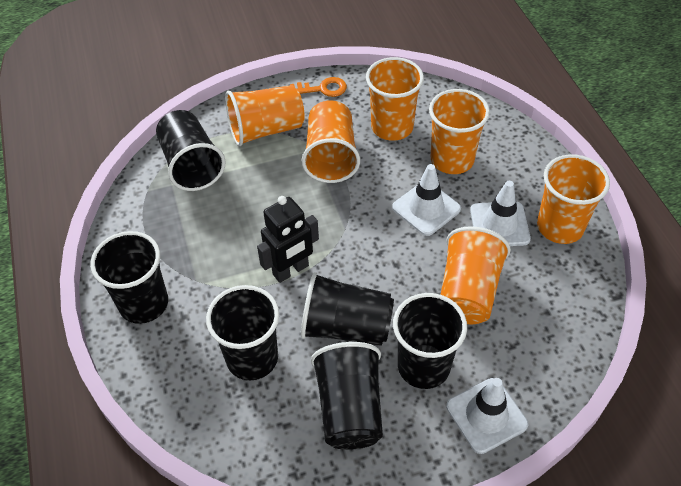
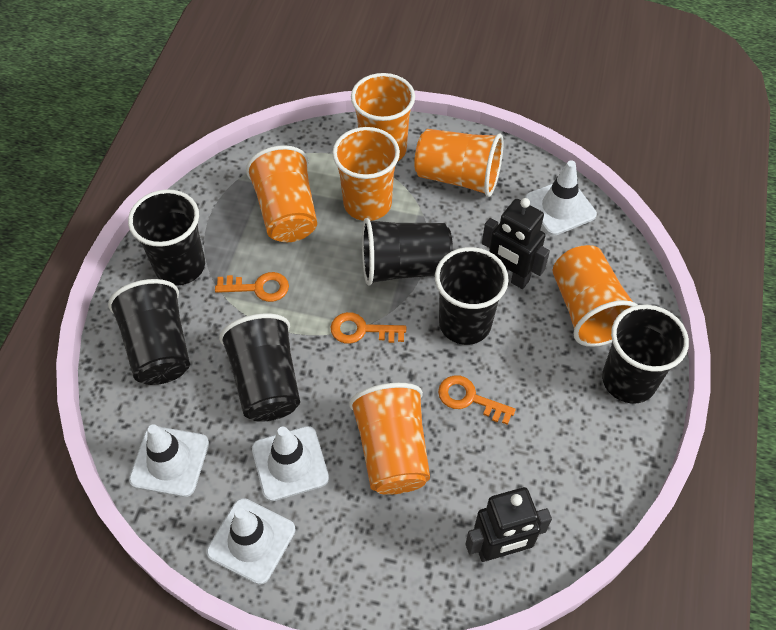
black robot: 1 -> 2
orange key: 1 -> 3
white traffic cone: 3 -> 4

